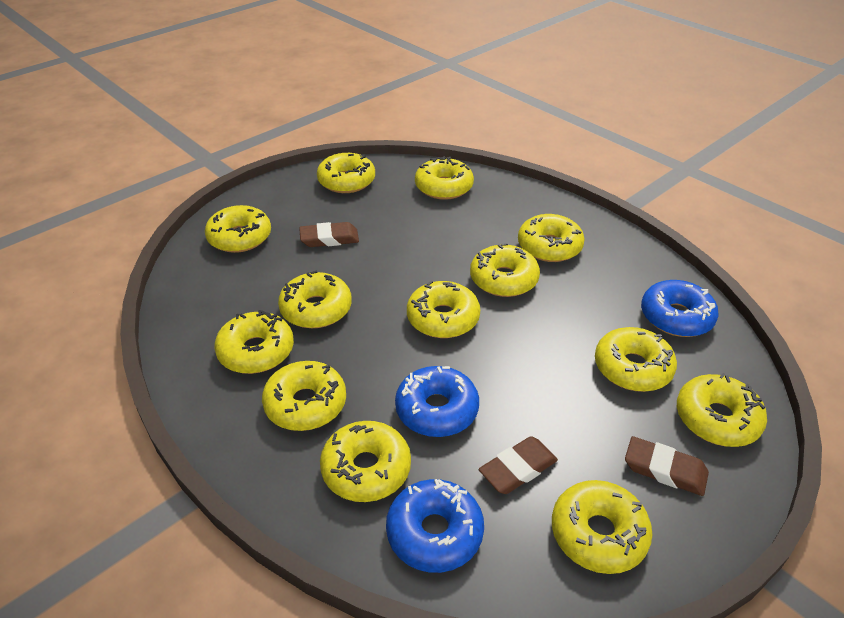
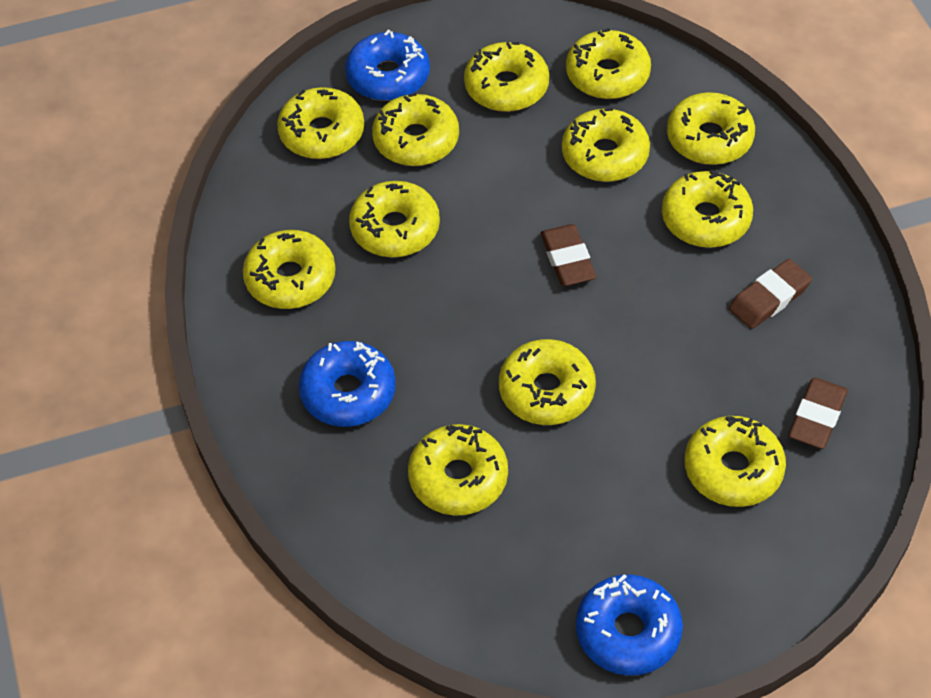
yellow donut: 13 -> 12

